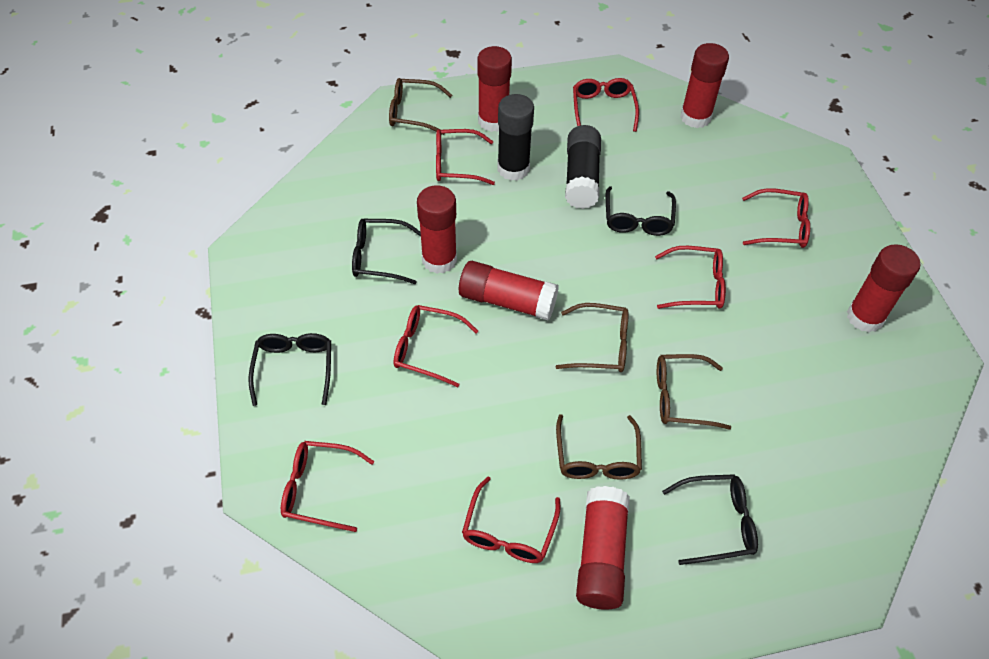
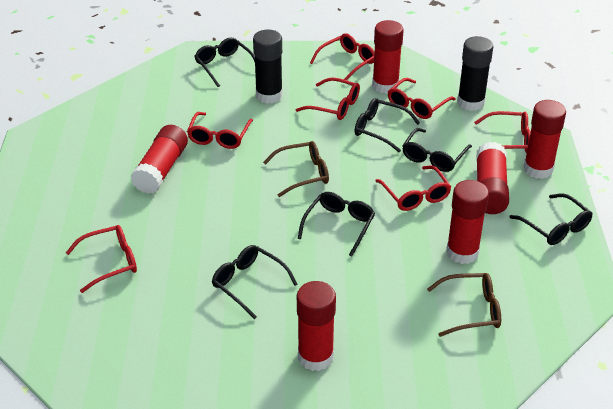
black glasses: 4 -> 6
brown glasses: 4 -> 2

